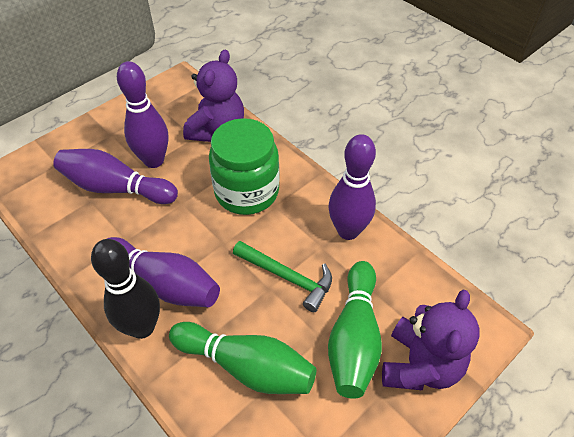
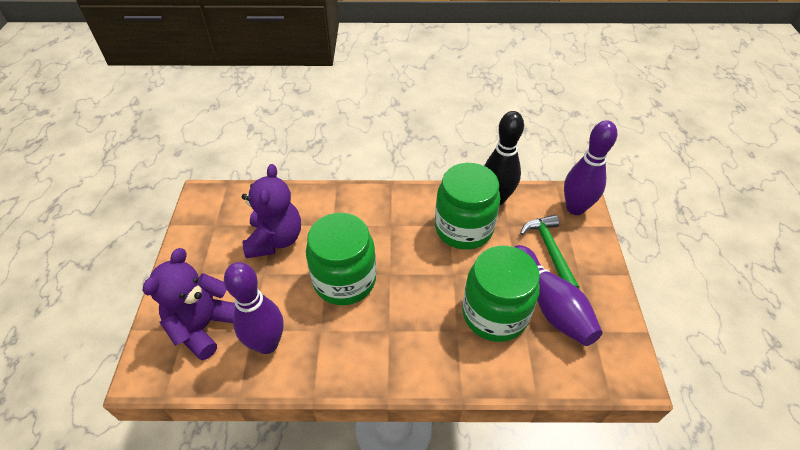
green bowling pin: 2 -> 0
green jar: 1 -> 3
purple bowling pin: 4 -> 3

